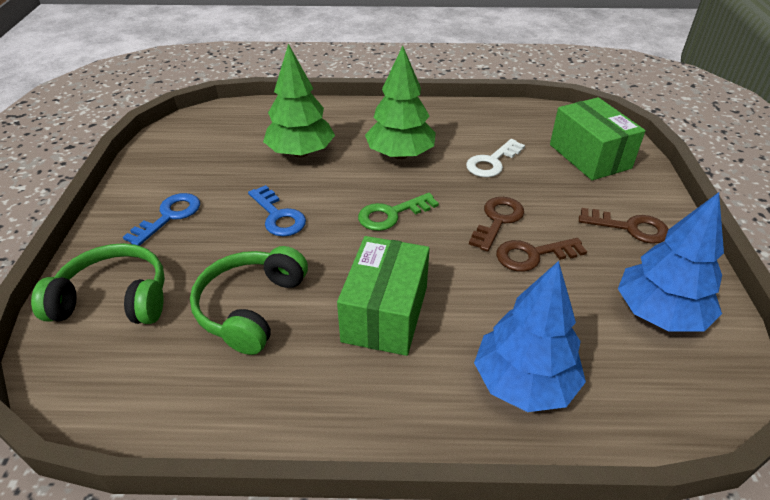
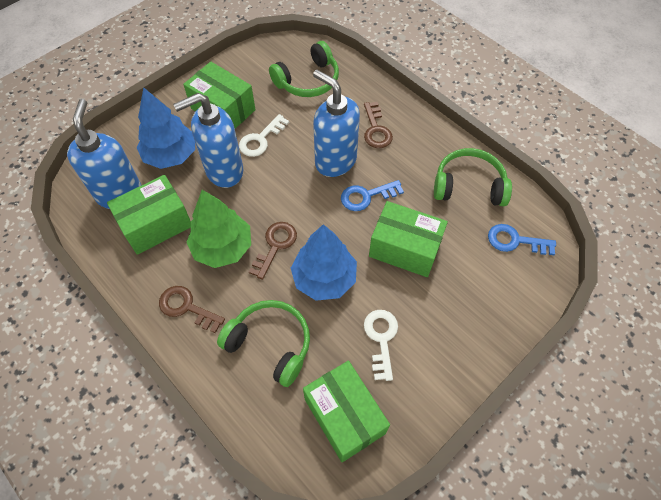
blue soap dispenser: 0 -> 3
green box: 2 -> 4
green headphones: 2 -> 3
green key: 1 -> 0
green tree: 2 -> 1
white key: 1 -> 2

